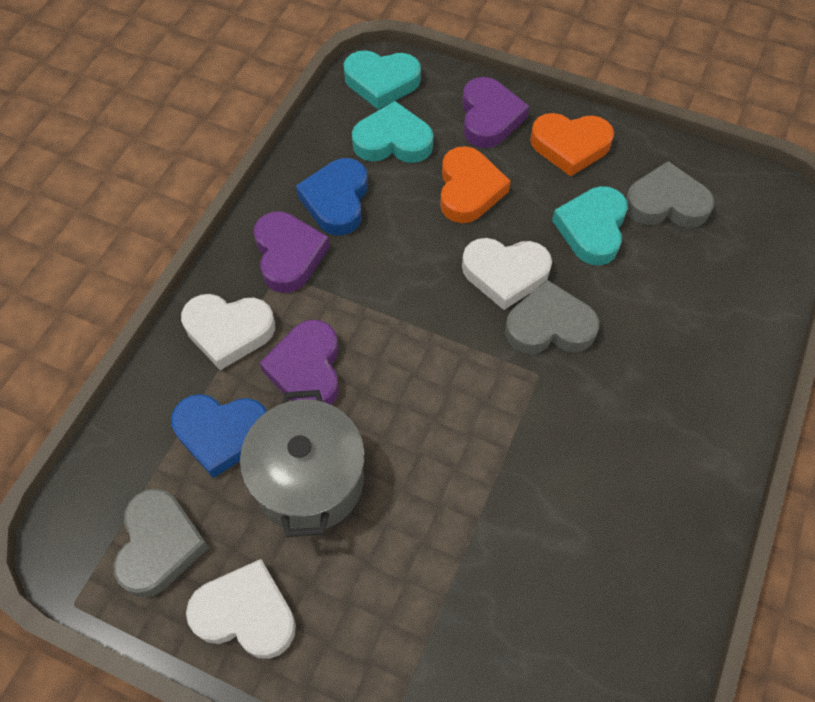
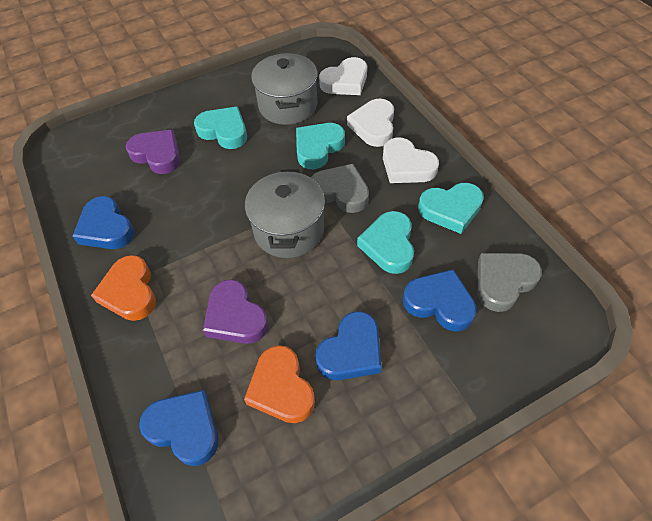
blue heart: 2 -> 4
grey heart: 3 -> 2
grey pot: 1 -> 2
purple heart: 3 -> 2
turquoise heart: 3 -> 4

